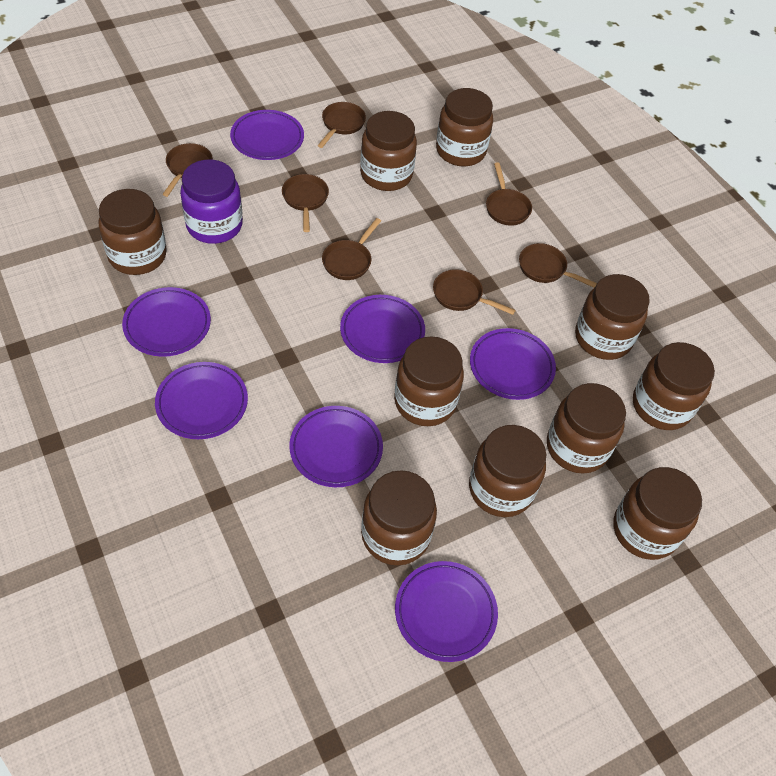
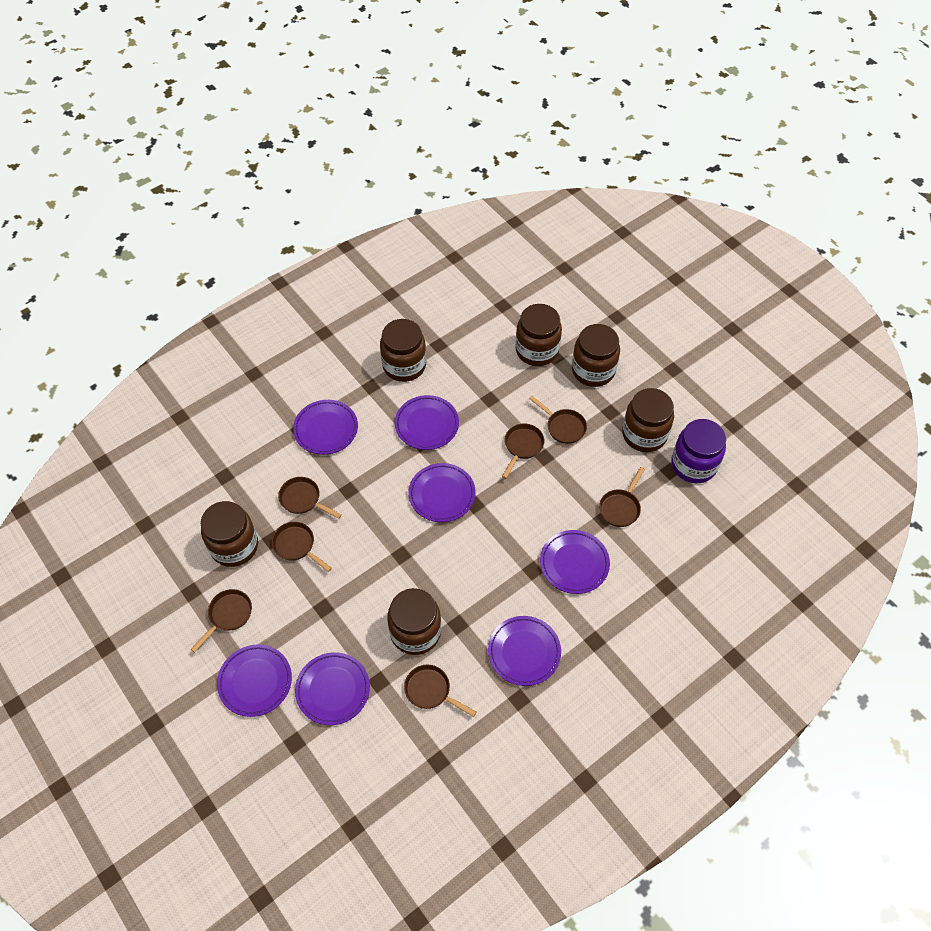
brown jar: 10 -> 6

